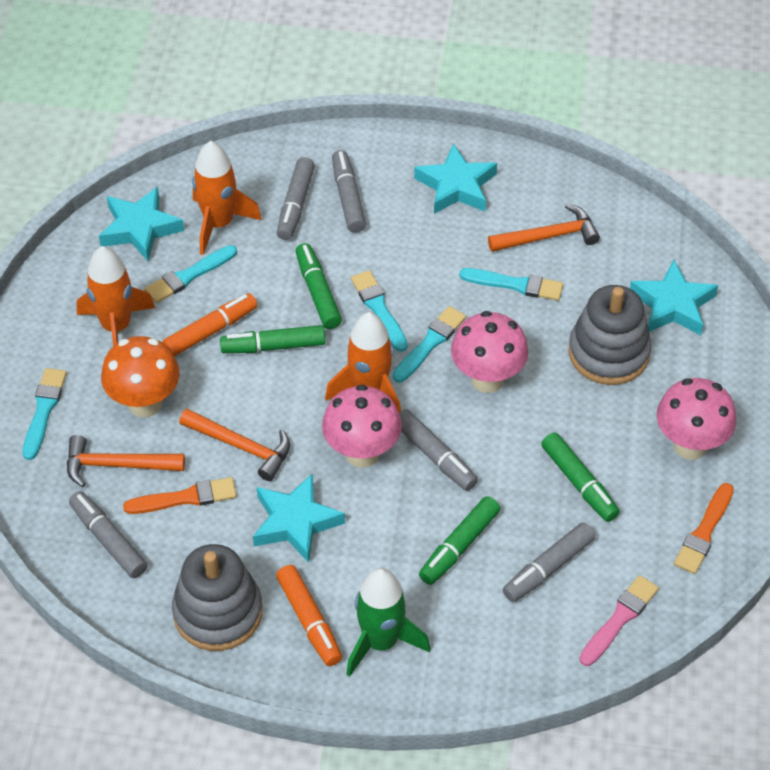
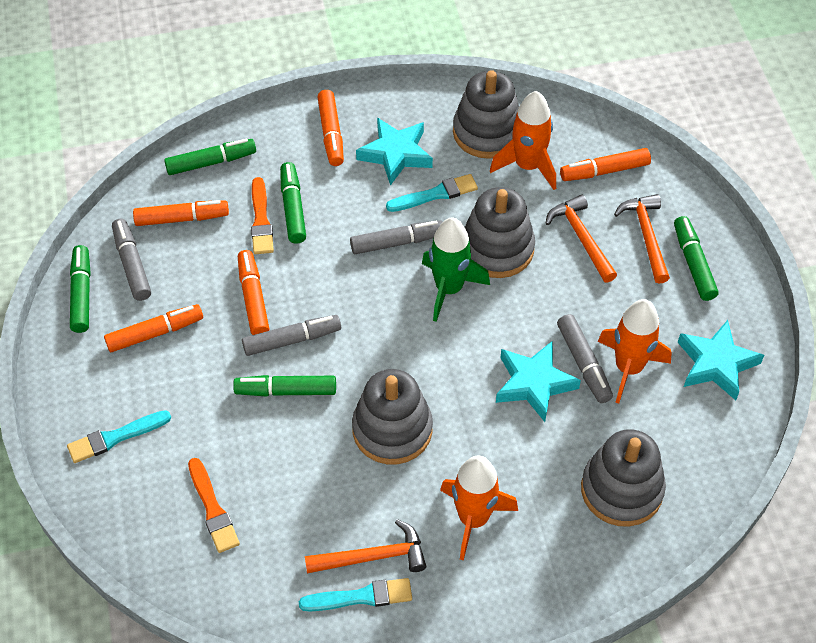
green marker: 4 -> 5
grey marker: 5 -> 4
grey stacking toy: 2 -> 4
orange marker: 2 -> 5
orange mushroom: 1 -> 0
pink brush: 1 -> 0
pink mushroom: 3 -> 0
turquoise brush: 5 -> 3
turquoise star: 4 -> 3

